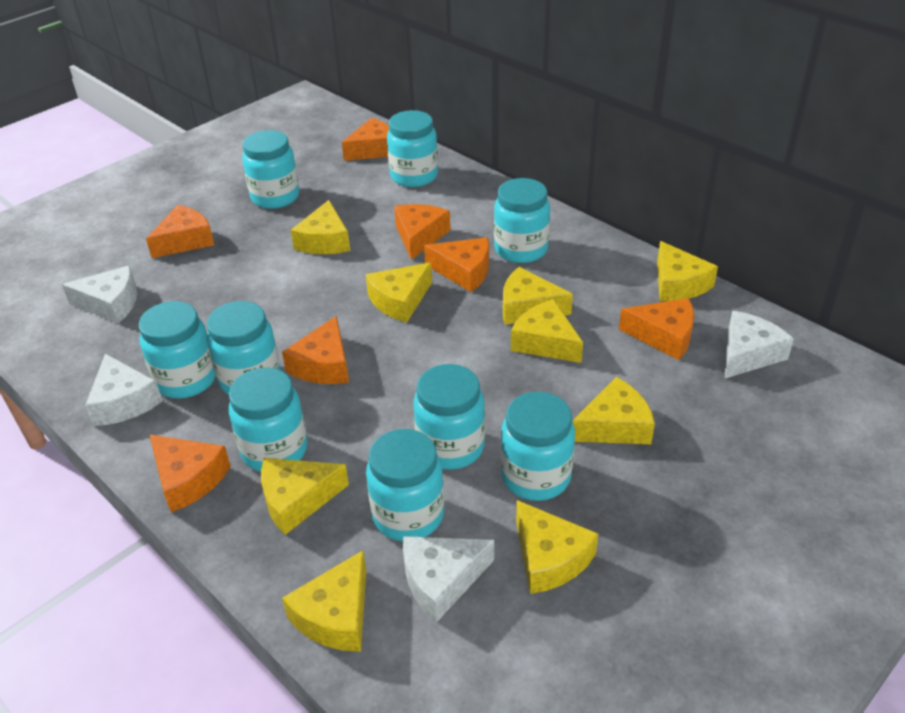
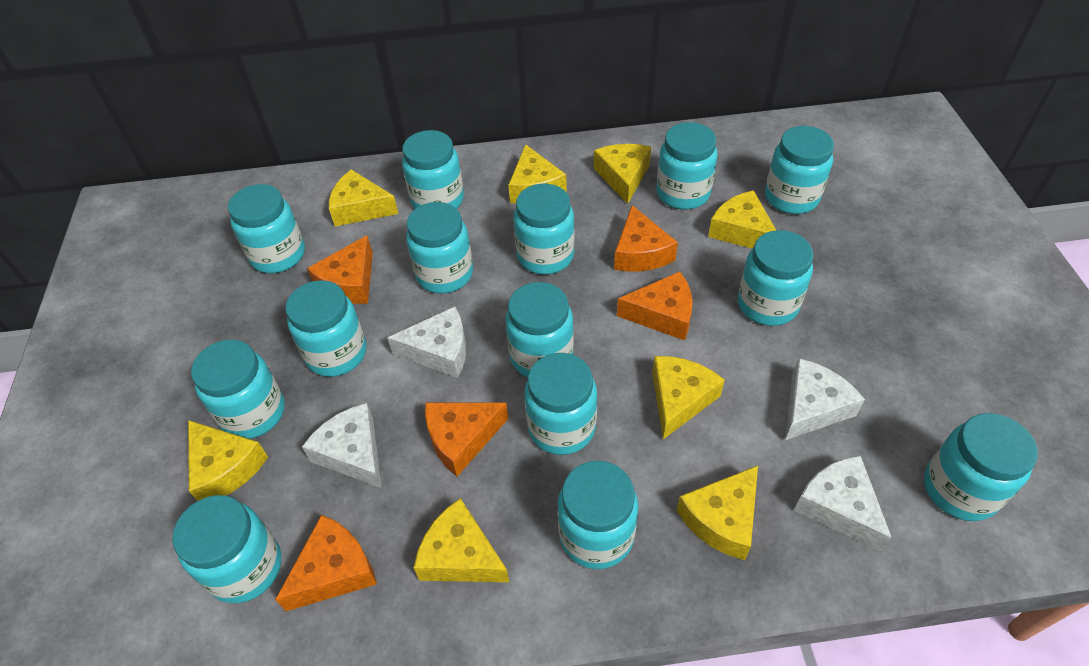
orange cheese: 7 -> 5
turquoise jar: 9 -> 14
yellow cheese: 9 -> 8

